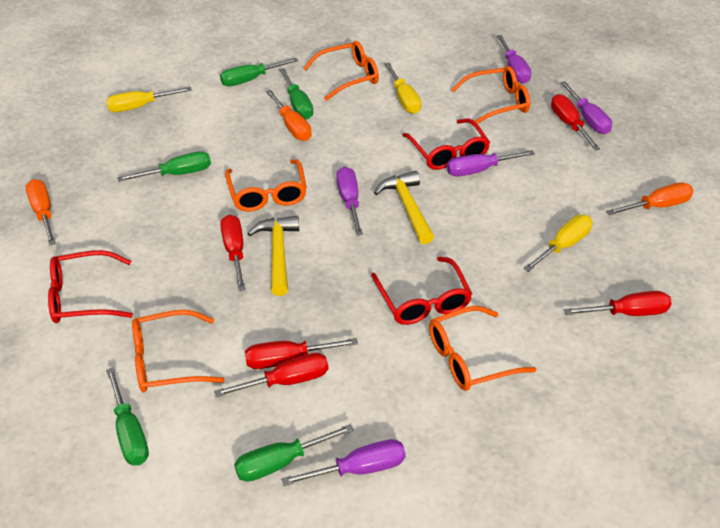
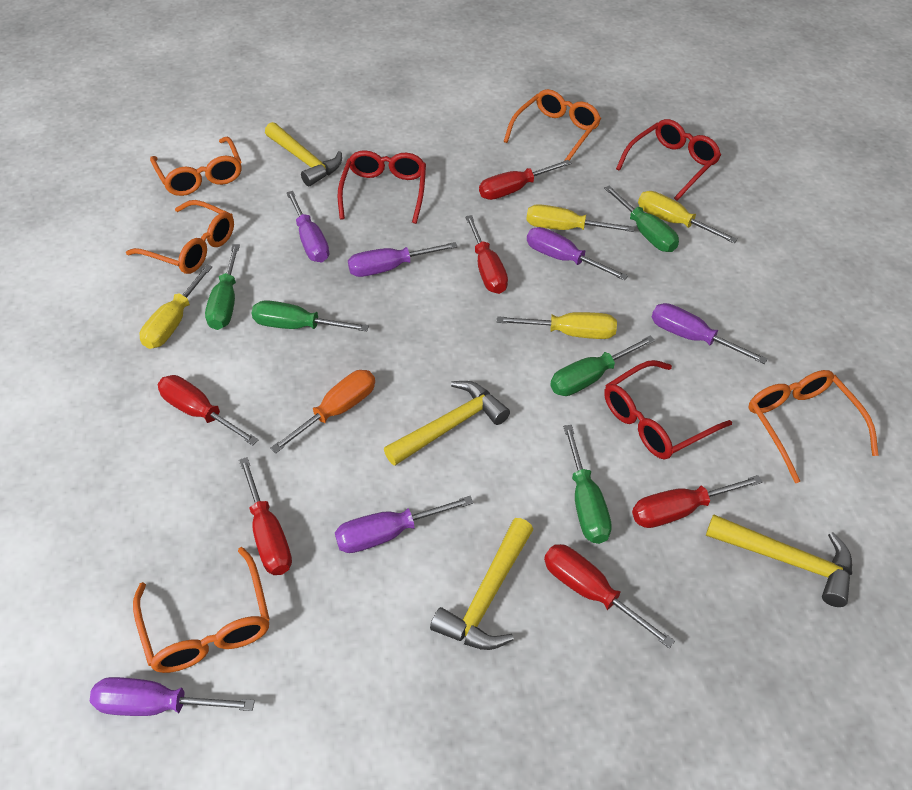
orange screwdriver: 3 -> 1
purple screwdriver: 5 -> 6
red screwdriver: 5 -> 6
yellow hammer: 2 -> 4
yellow screwdriver: 3 -> 4

